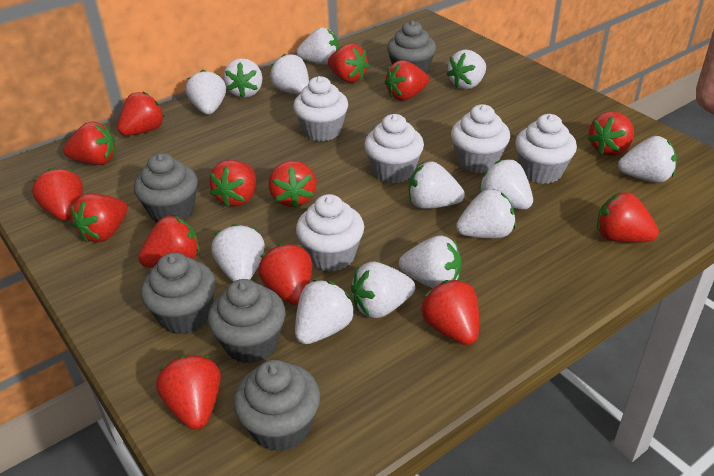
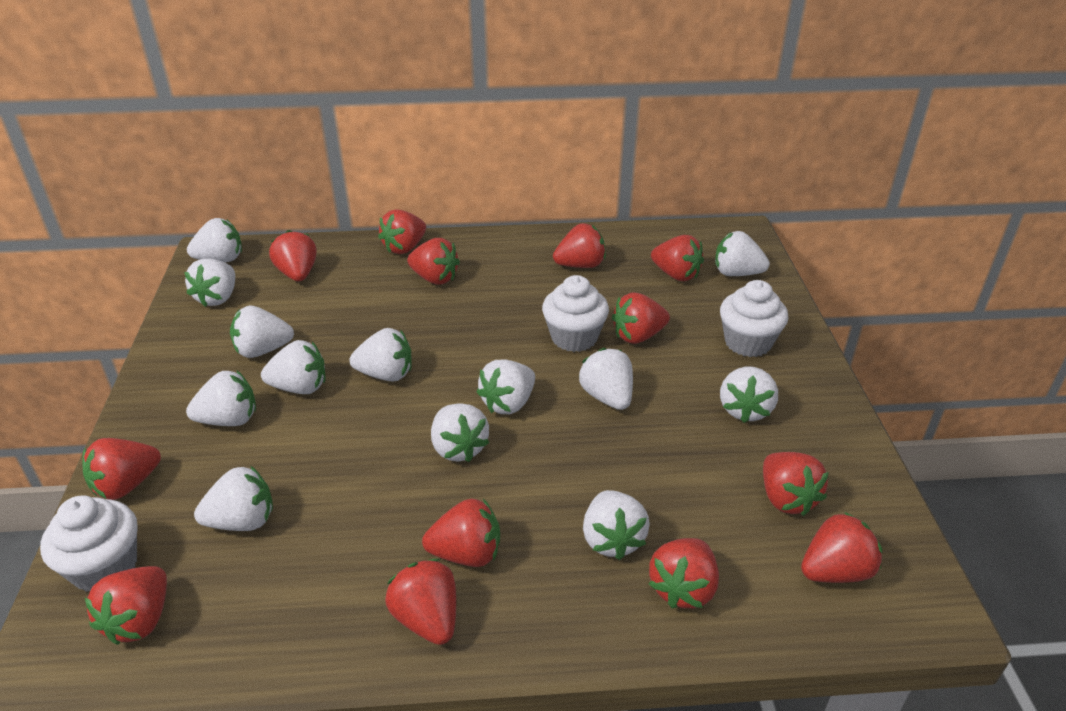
grey cupcake: 5 -> 0
red strawberry: 14 -> 13
white cupcake: 5 -> 3

